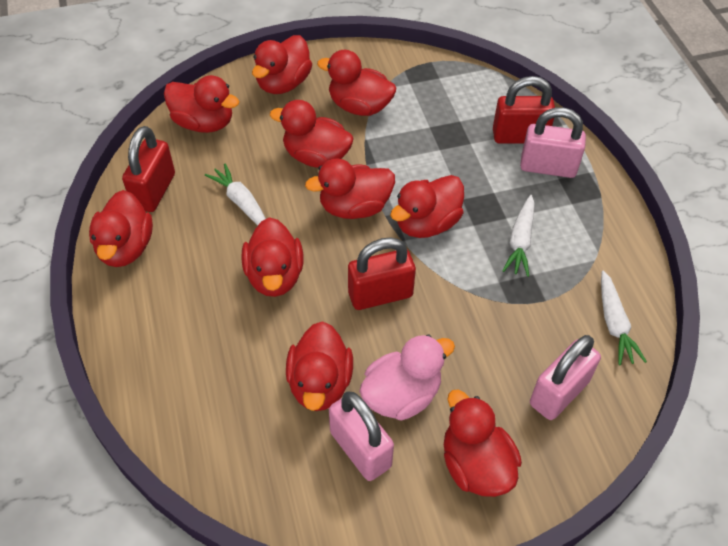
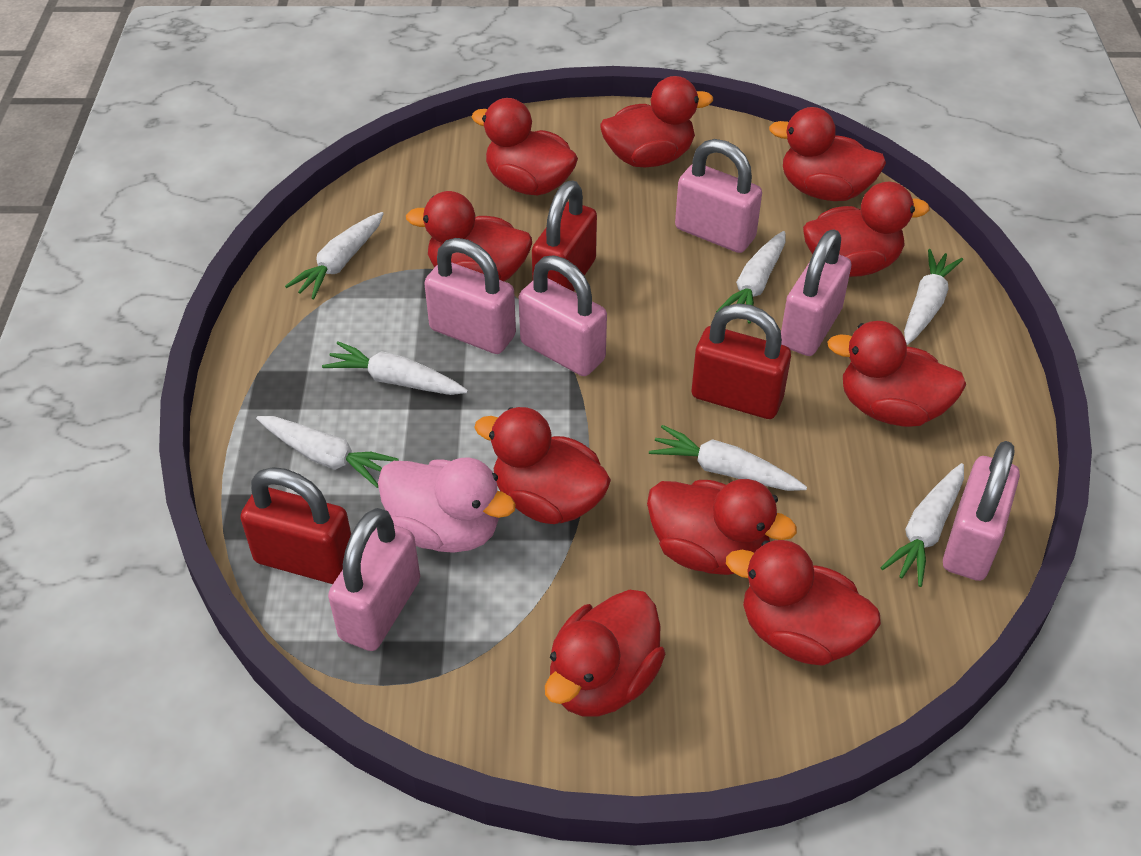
pink padlock: 3 -> 6
white carrot: 3 -> 7

